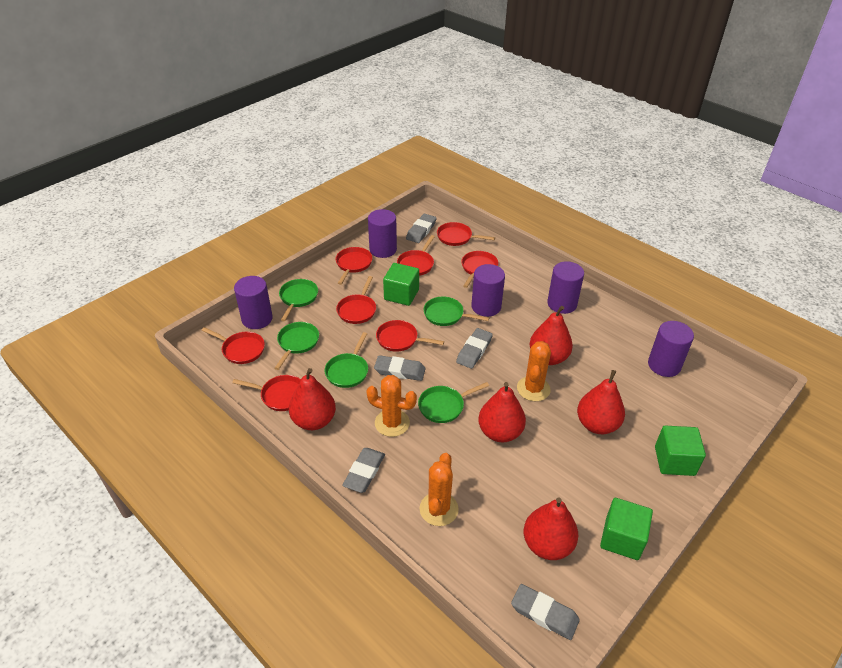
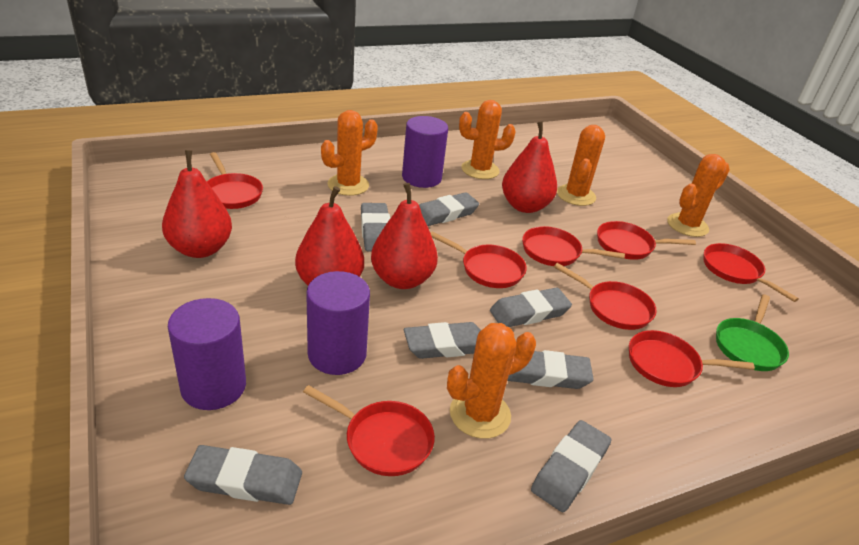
green cube: 3 -> 0
green pan: 5 -> 1
grey eraser: 5 -> 7
orange cactus: 3 -> 5
purple cylinder: 5 -> 3
red pear: 5 -> 4

